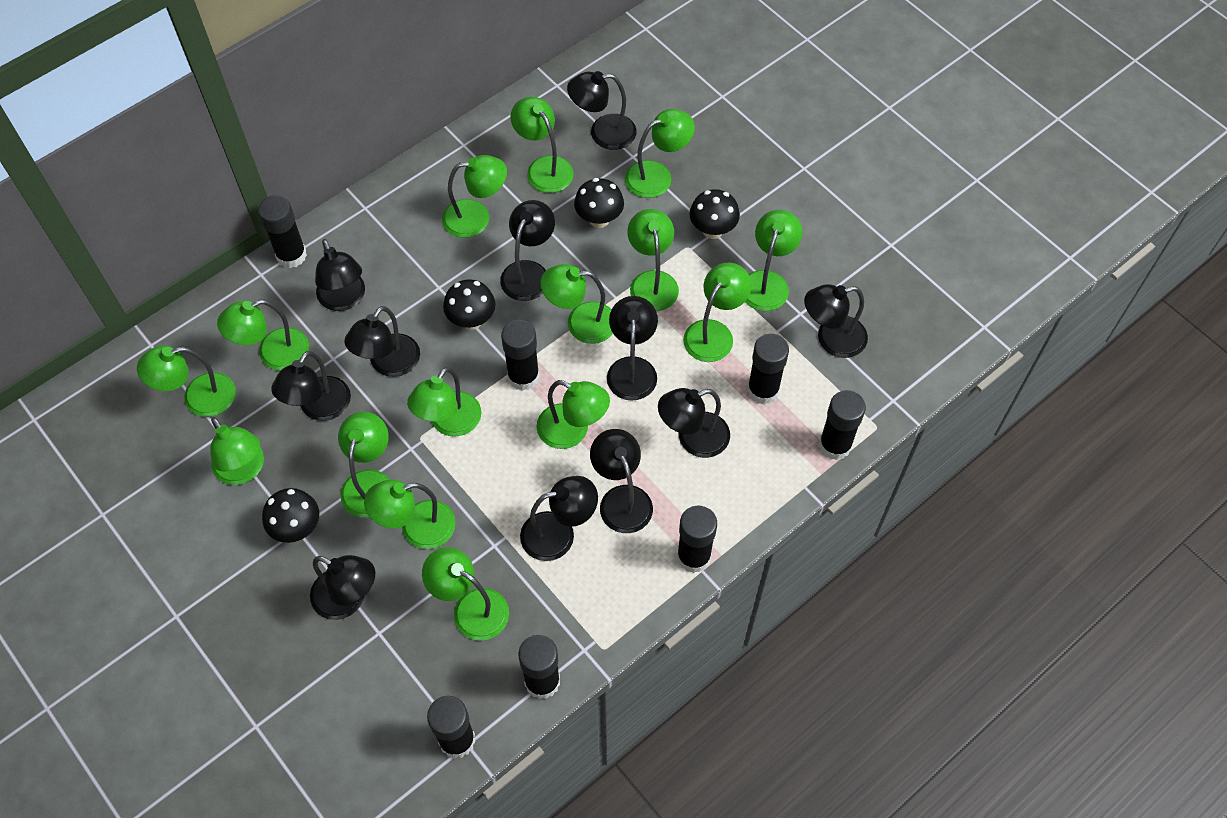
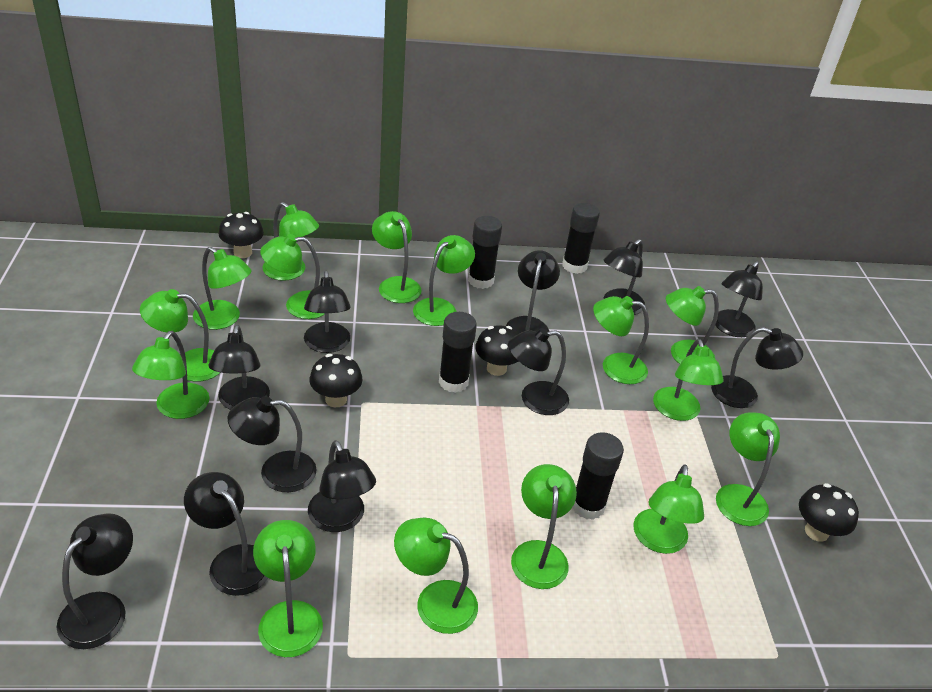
black glue stick: 7 -> 4

